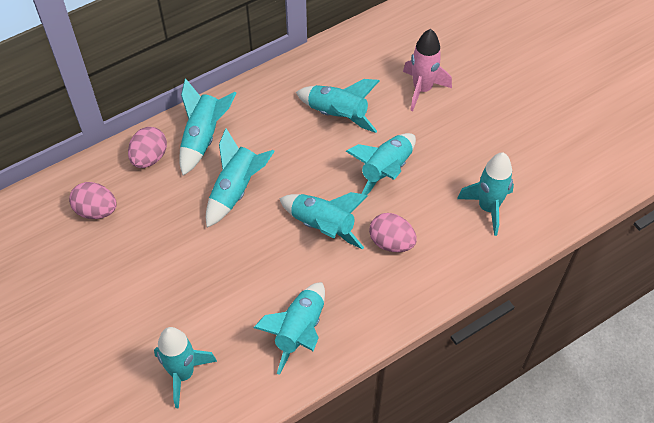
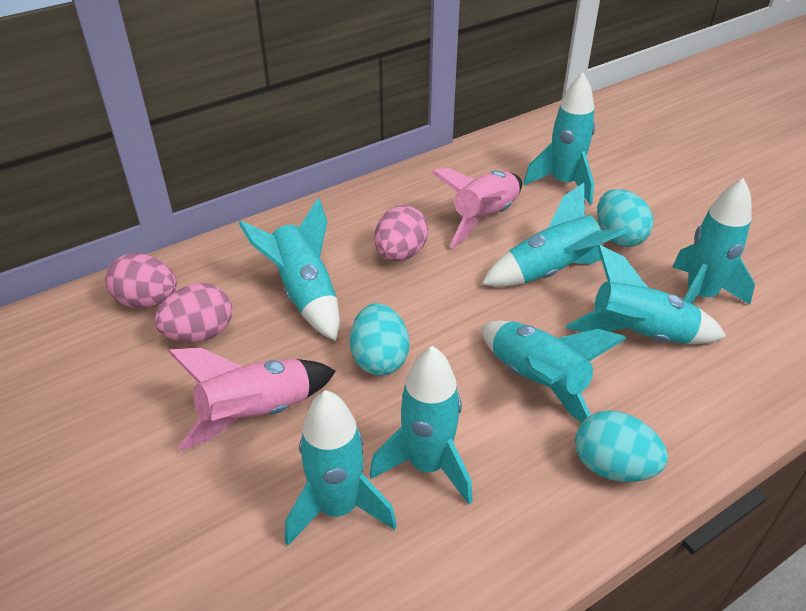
pink rocket: 1 -> 2
turquoise egg: 0 -> 3

